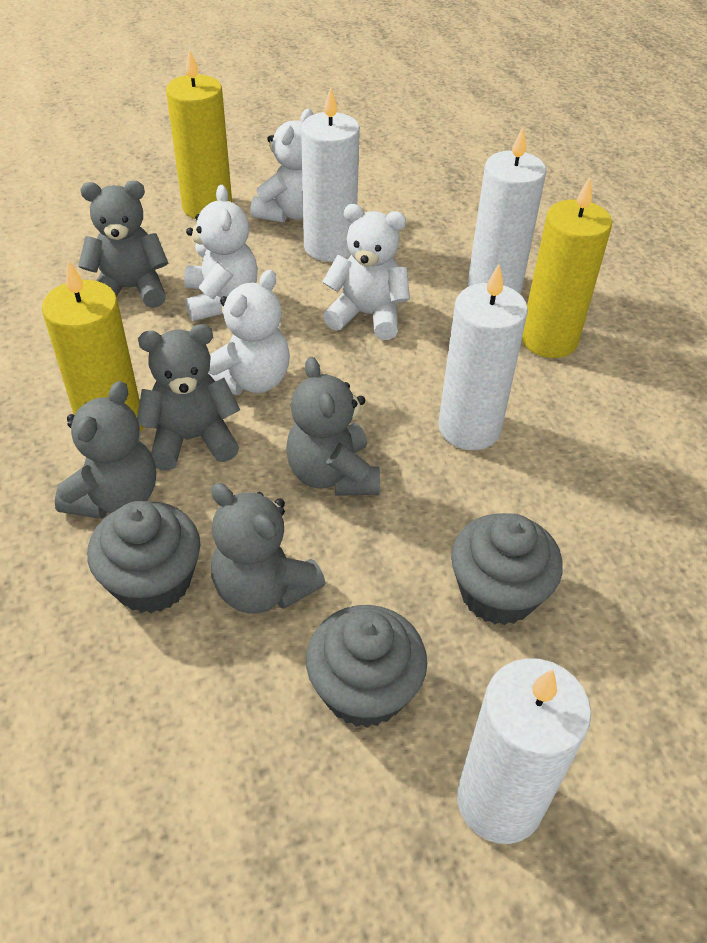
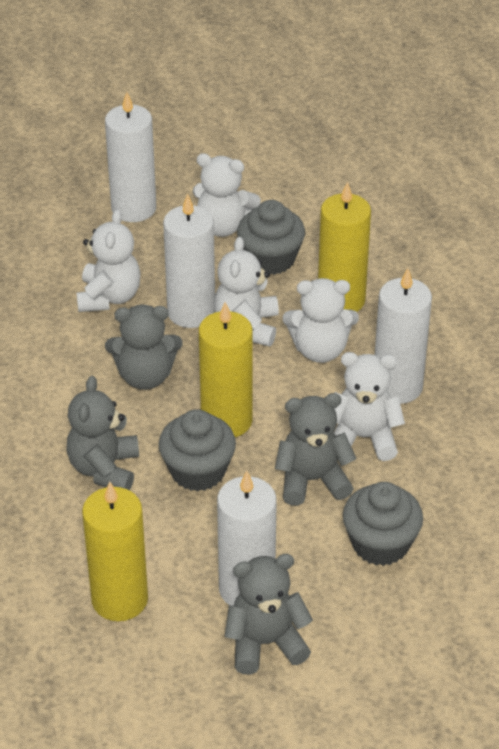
grey teddy bear: 5 -> 4
white teddy bear: 4 -> 5

